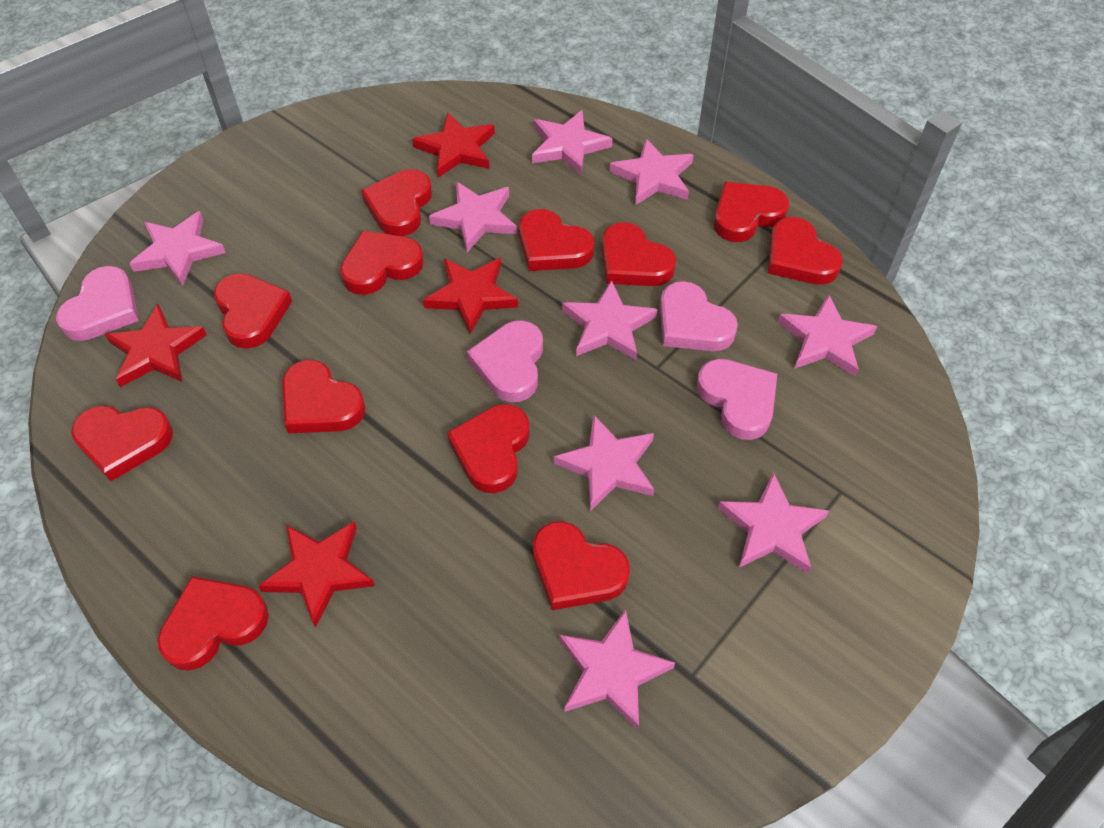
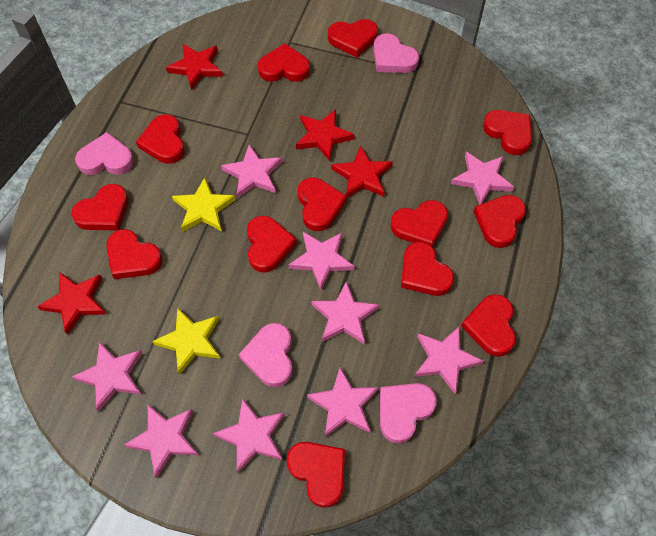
red heart: 12 -> 13
yellow star: 0 -> 2

